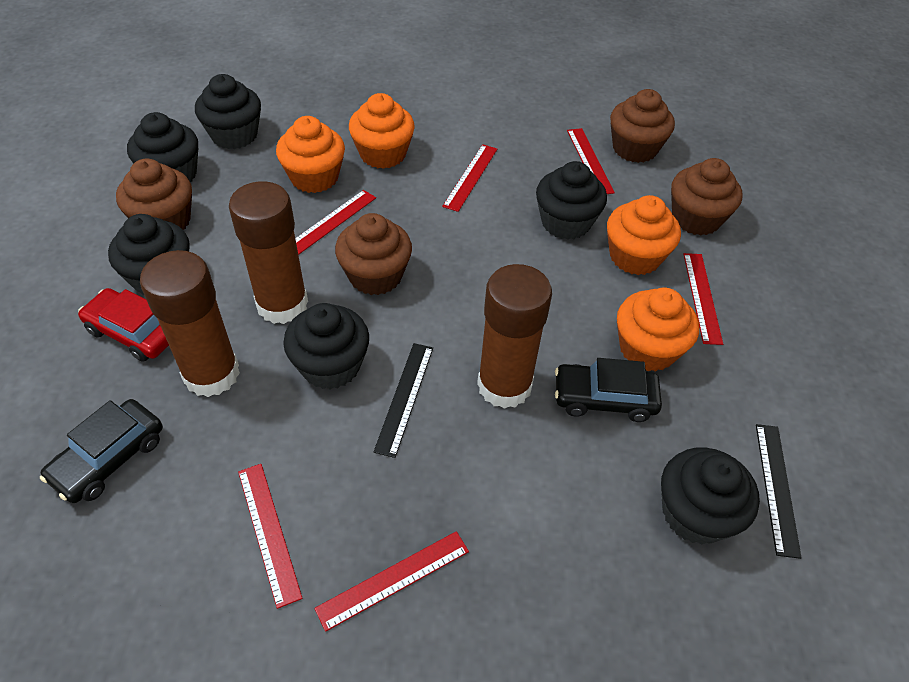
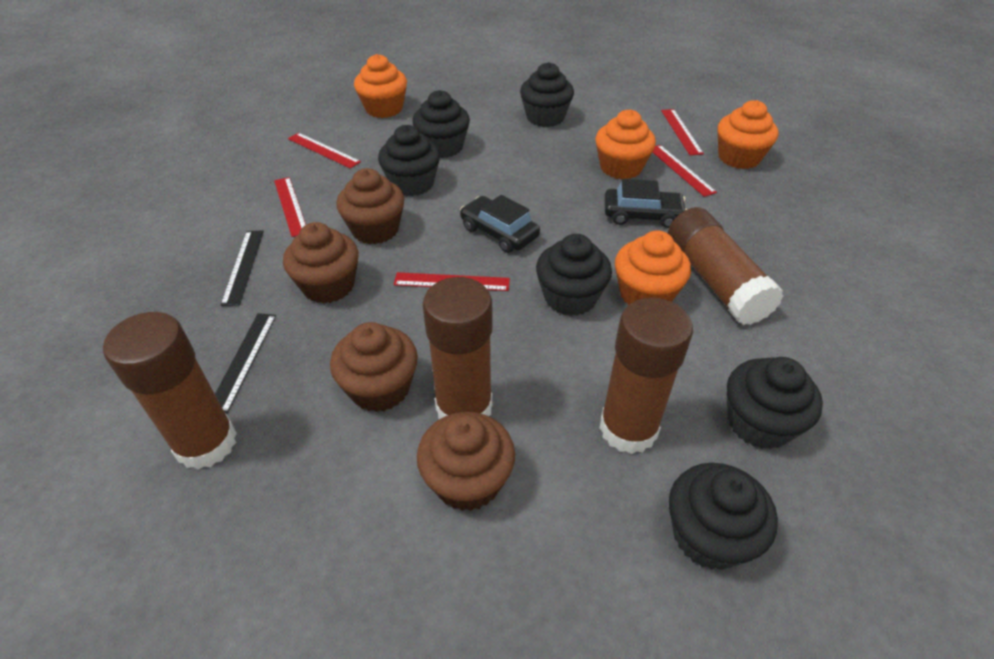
brown glue stick: 3 -> 4
red car: 1 -> 0
red ruler: 6 -> 5

